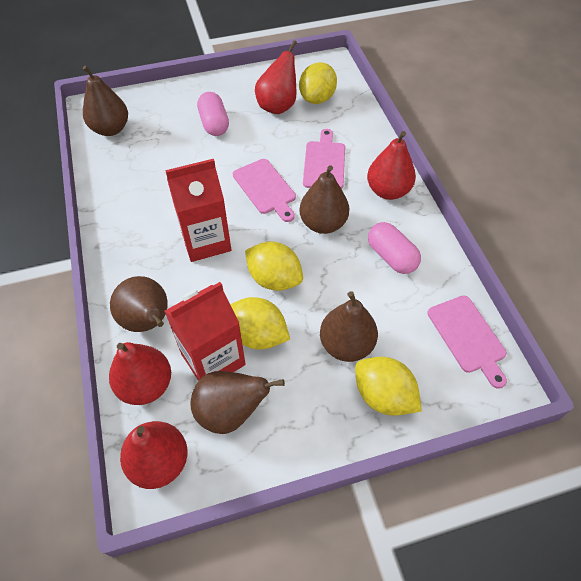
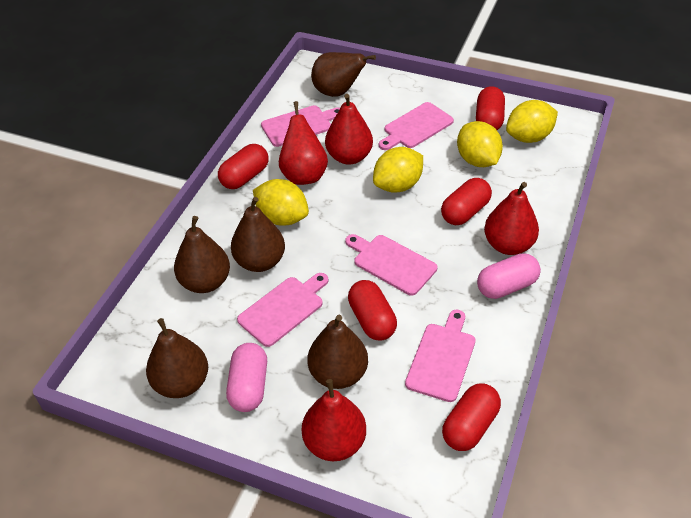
pink cutting board: 3 -> 5
red capsule: 0 -> 5
red carton: 2 -> 0

